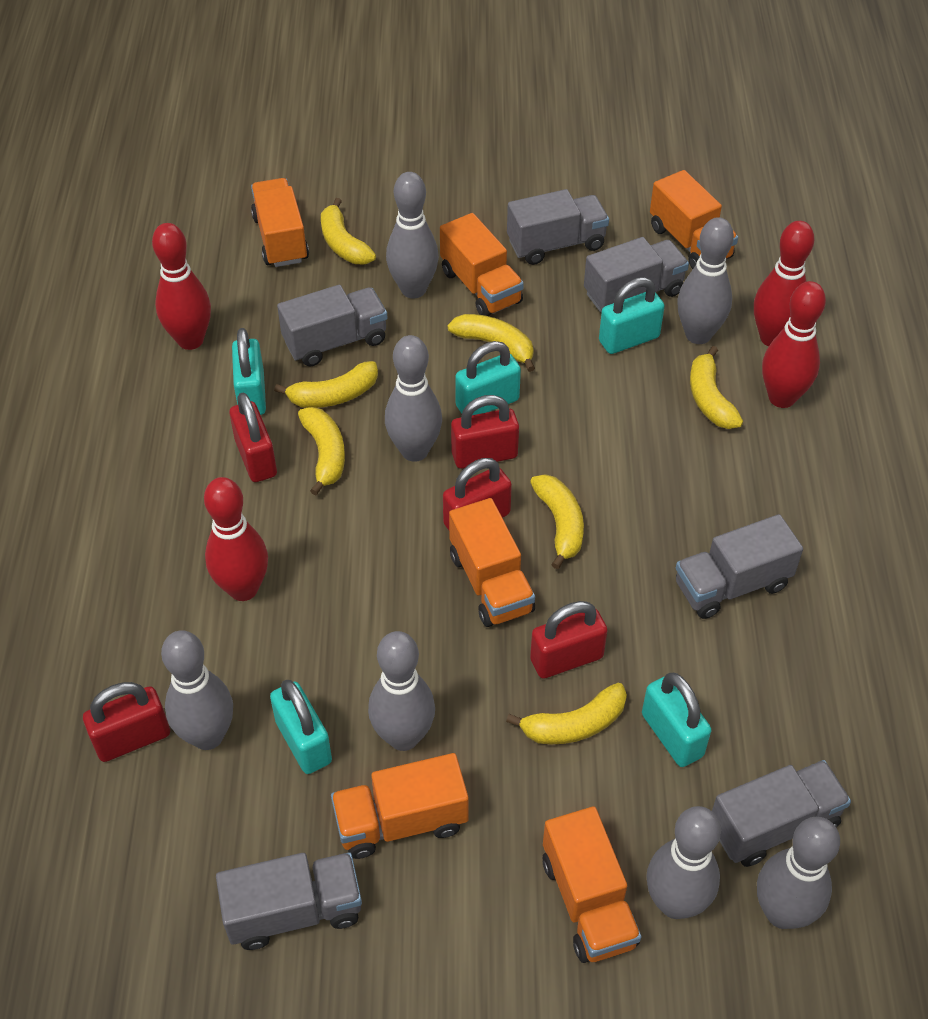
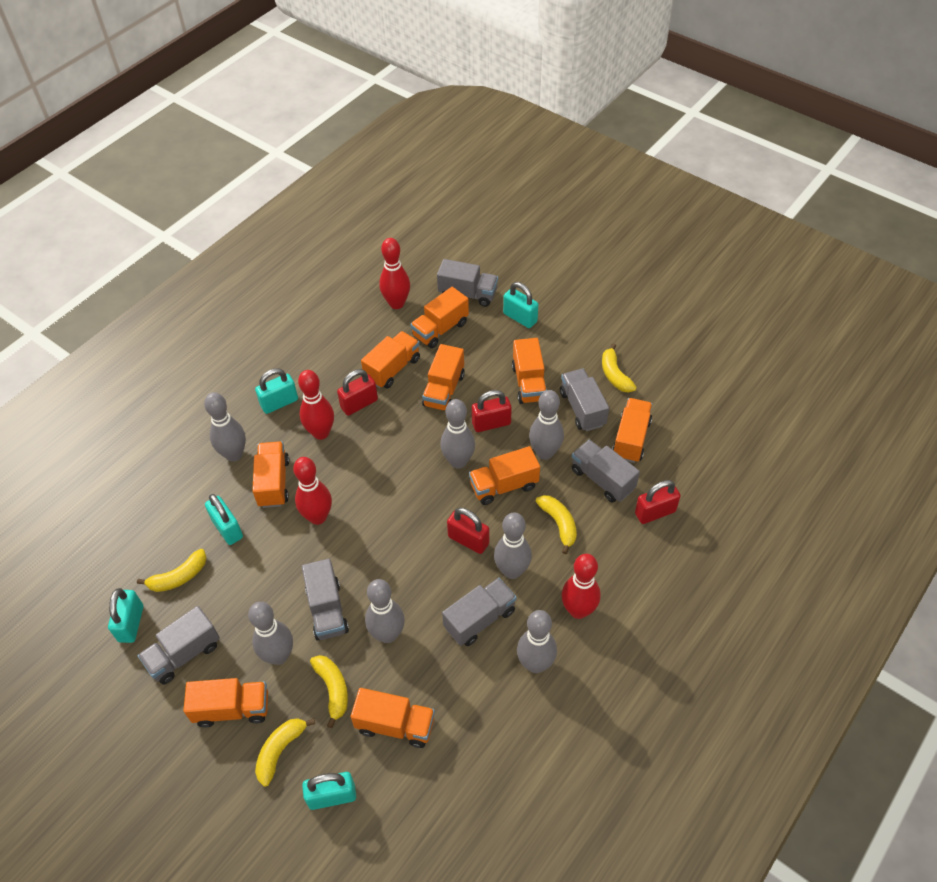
orange truck: 6 -> 9
red padlock: 5 -> 4
yellow banana: 7 -> 5

